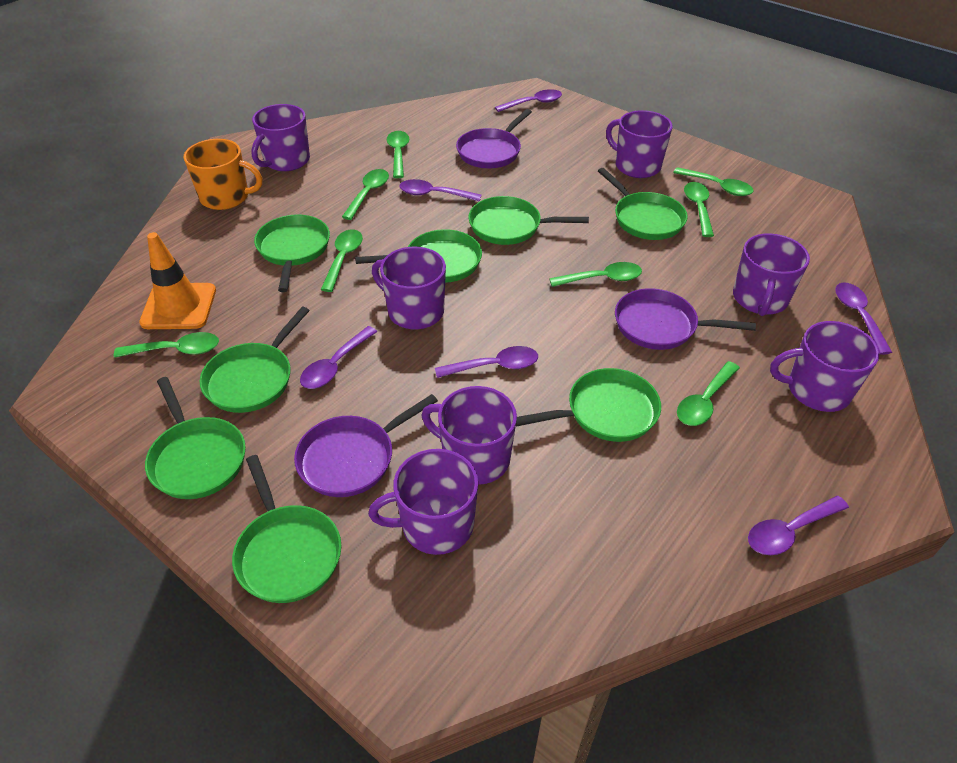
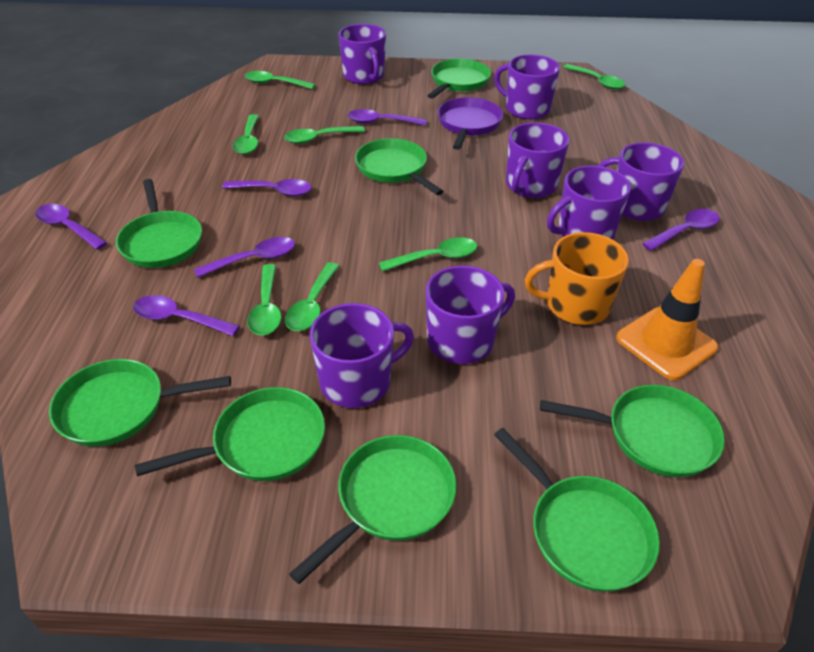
green spoon: 8 -> 7
purple pan: 3 -> 1

